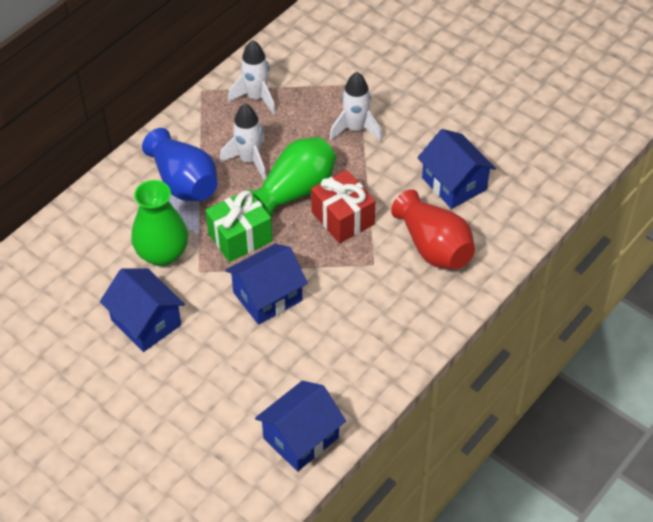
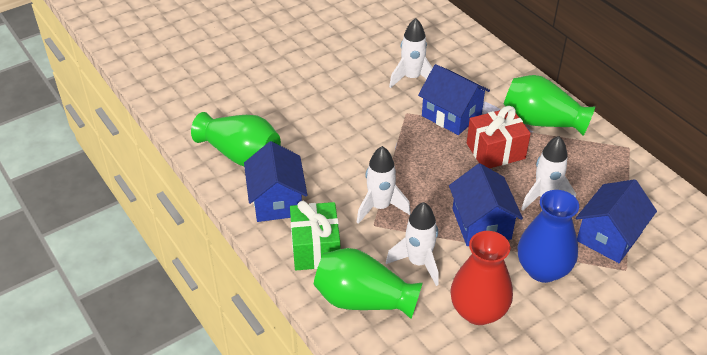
green vase: 2 -> 3
white rocket: 3 -> 4

